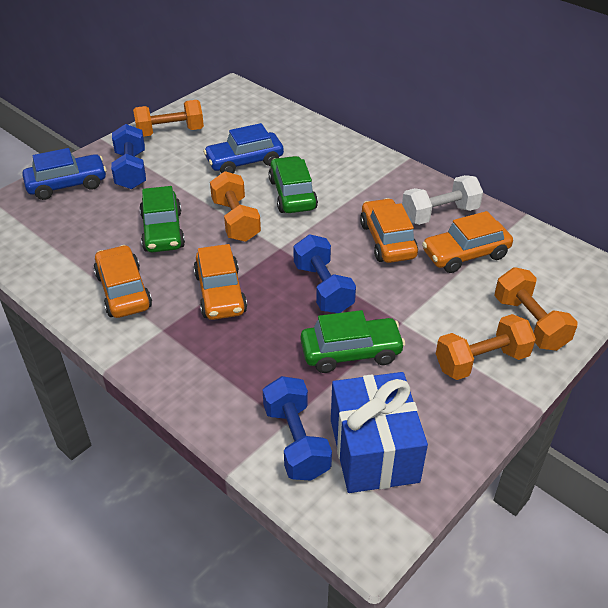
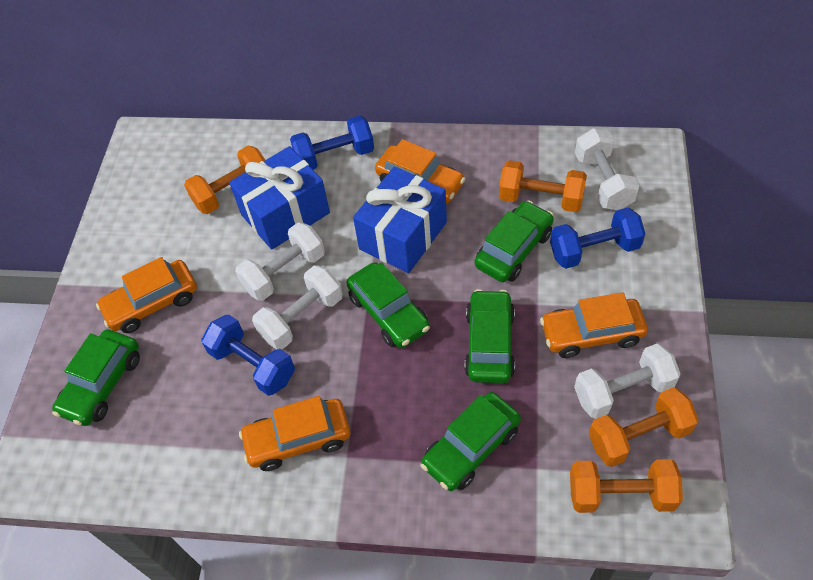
blue car: 2 -> 0
blue gift: 1 -> 2
green car: 3 -> 5
white dumbbell: 1 -> 4

